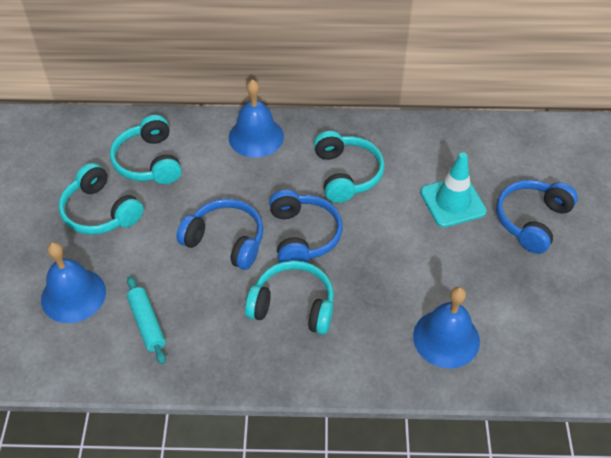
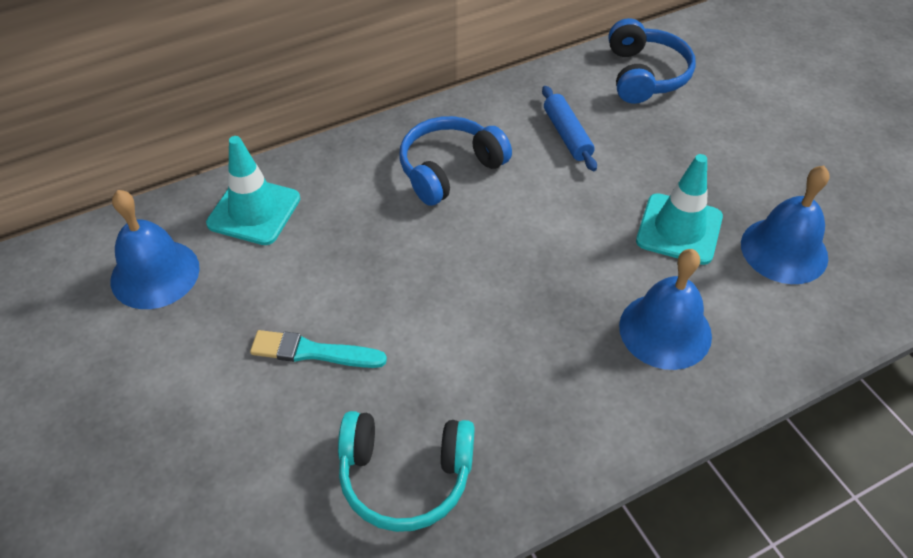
blue headphones: 3 -> 2
blue rolling pin: 0 -> 1
turquoise brush: 0 -> 1
turquoise headphones: 4 -> 1
turquoise rolling pin: 1 -> 0
turquoise traffic cone: 1 -> 2

